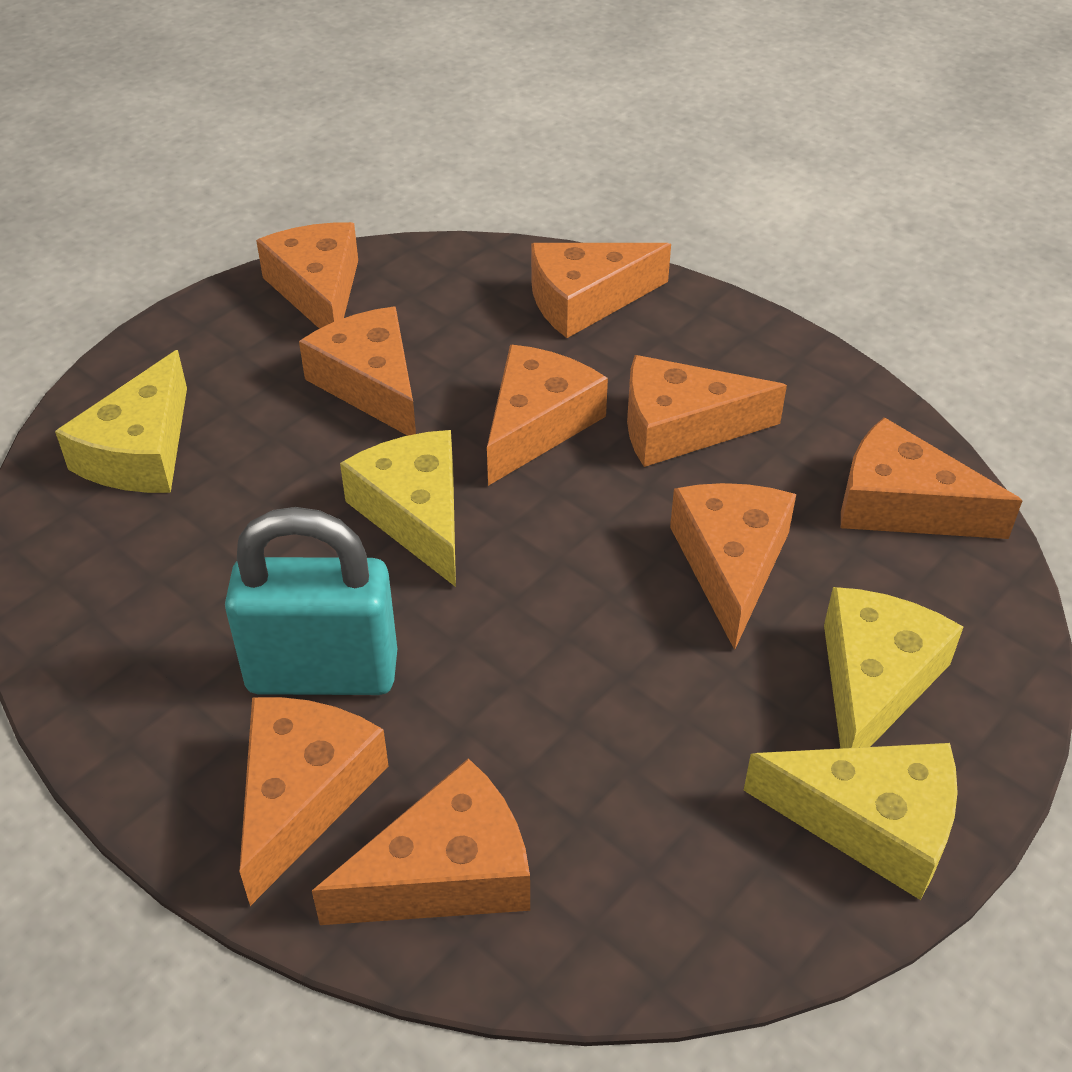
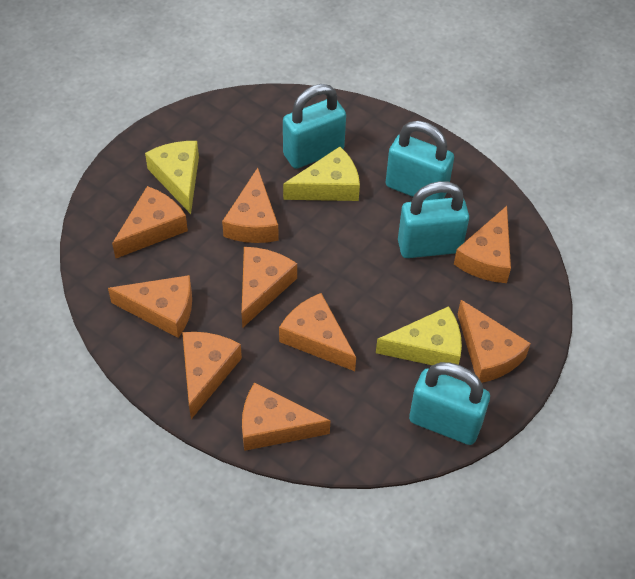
turquoise padlock: 1 -> 4
yellow cheese: 4 -> 3

